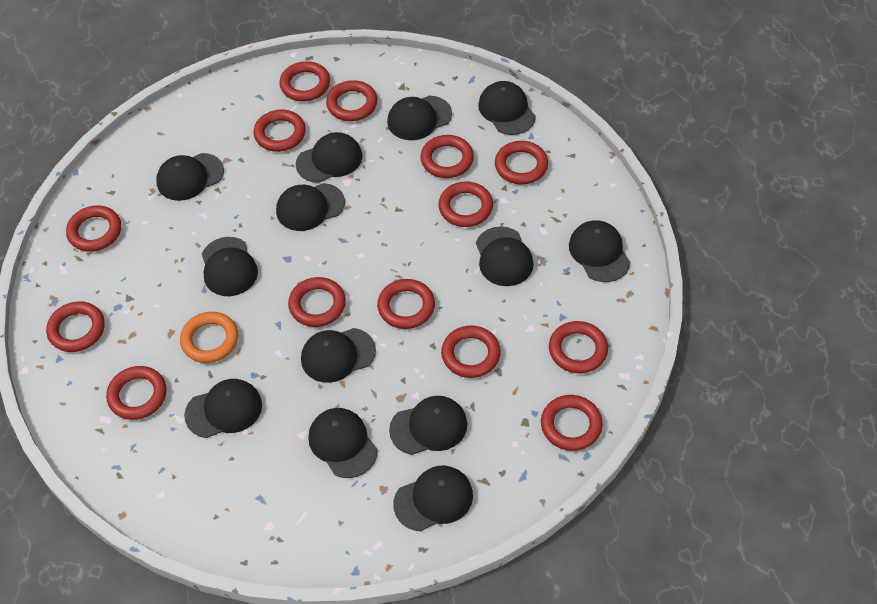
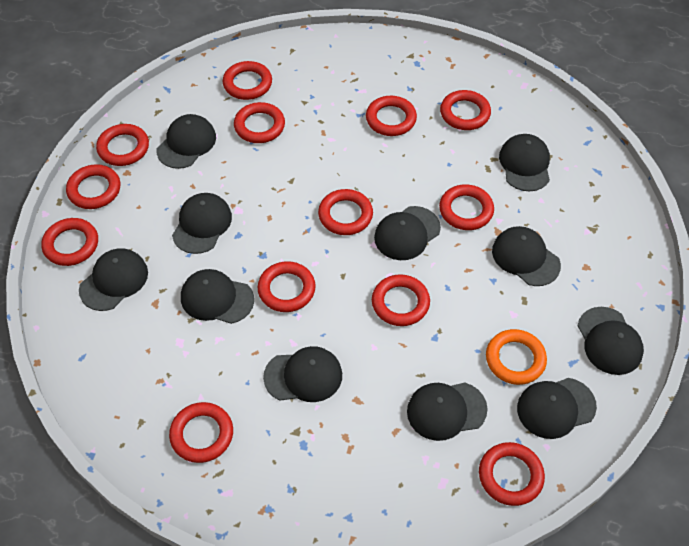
black cap: 13 -> 11
red ring: 14 -> 13

